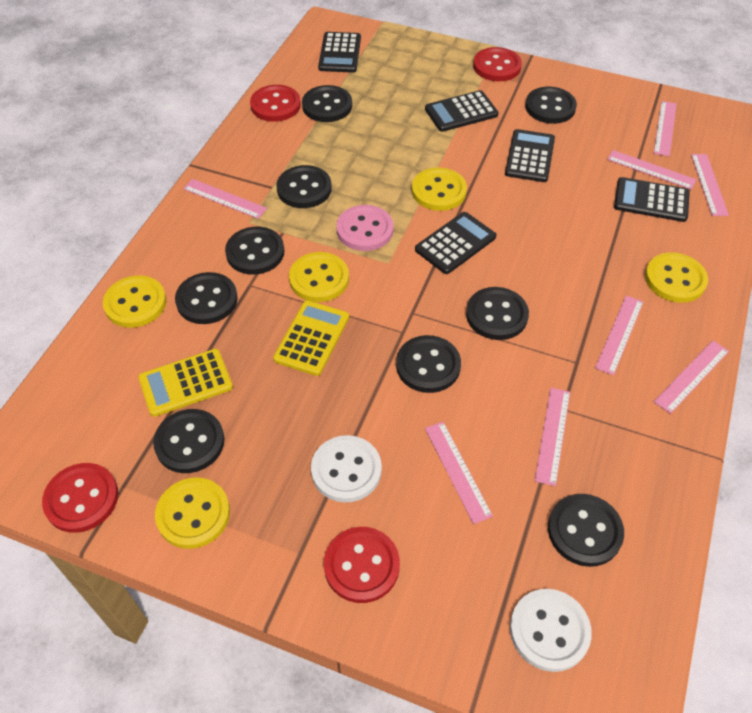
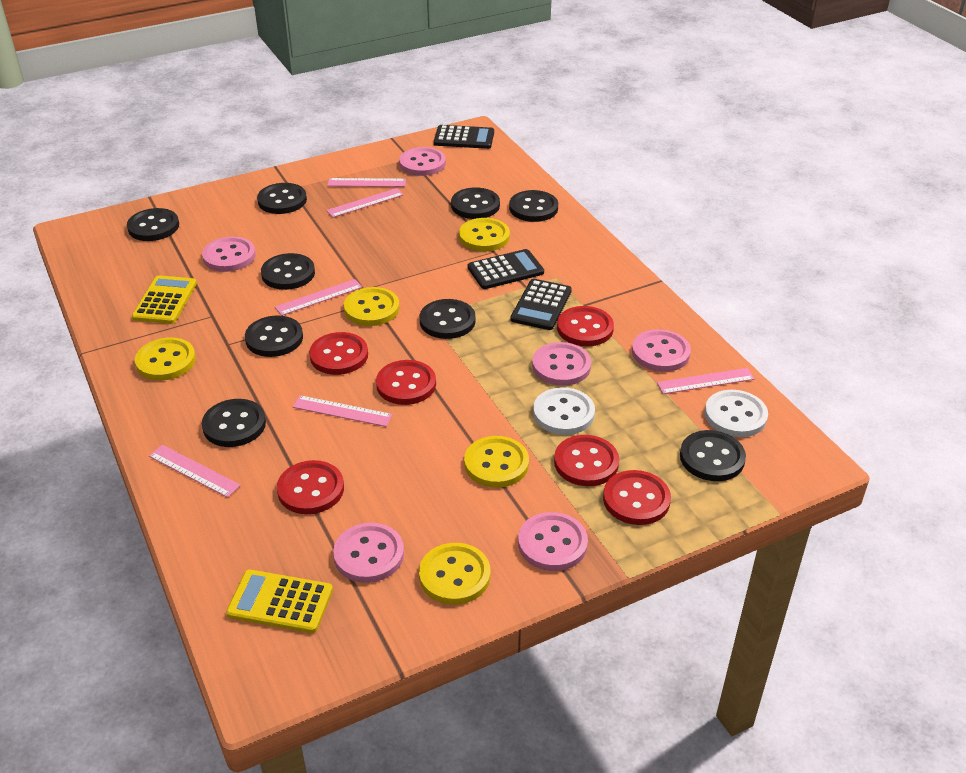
black calculator: 5 -> 3
pink button: 1 -> 6
pink ruler: 8 -> 6
red button: 4 -> 6

